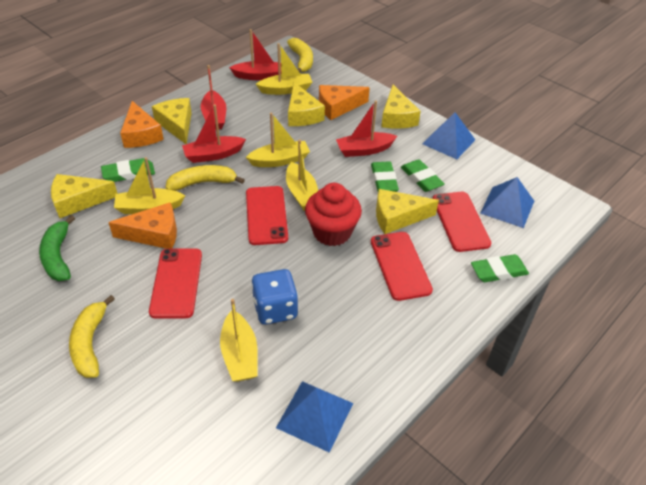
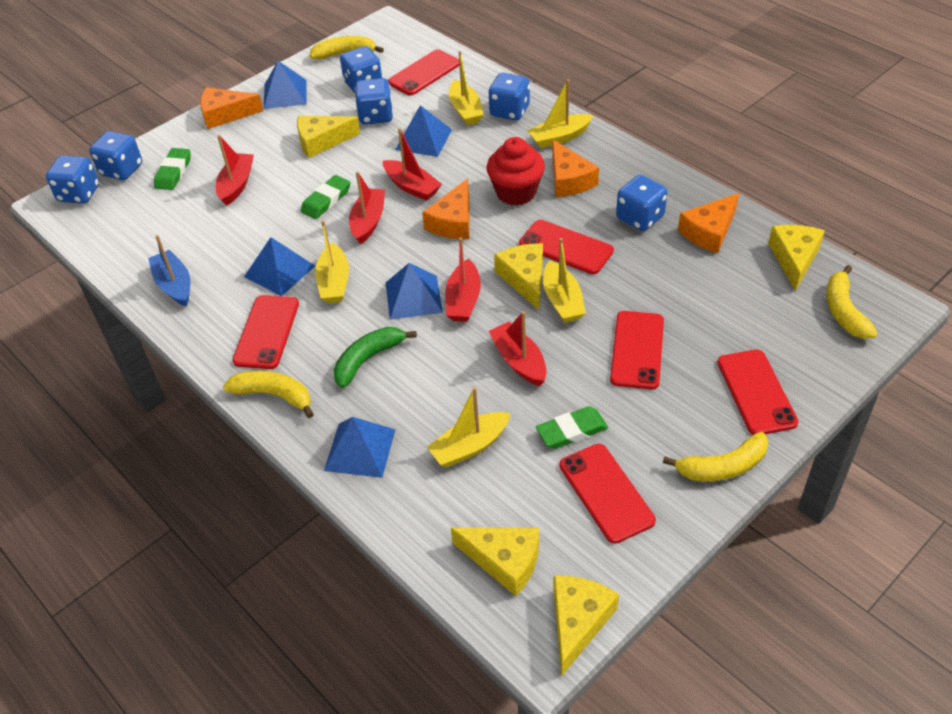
blue boat: 0 -> 1
blue dice: 1 -> 6
blue pyramid: 3 -> 5
green eraser: 4 -> 3
orange cheese: 3 -> 4
red boat: 4 -> 5
red phone: 4 -> 6
yellow banana: 3 -> 4

